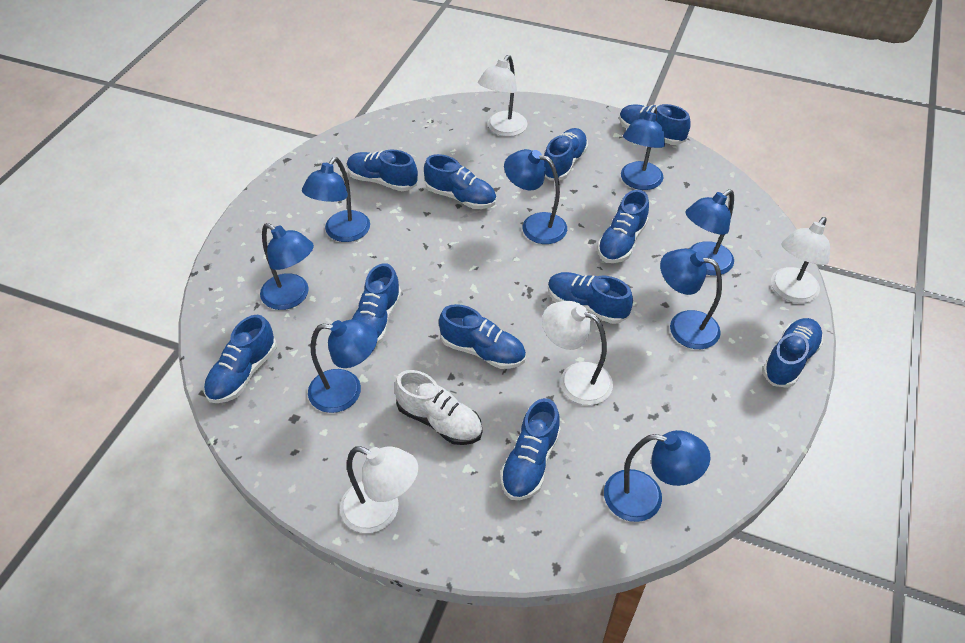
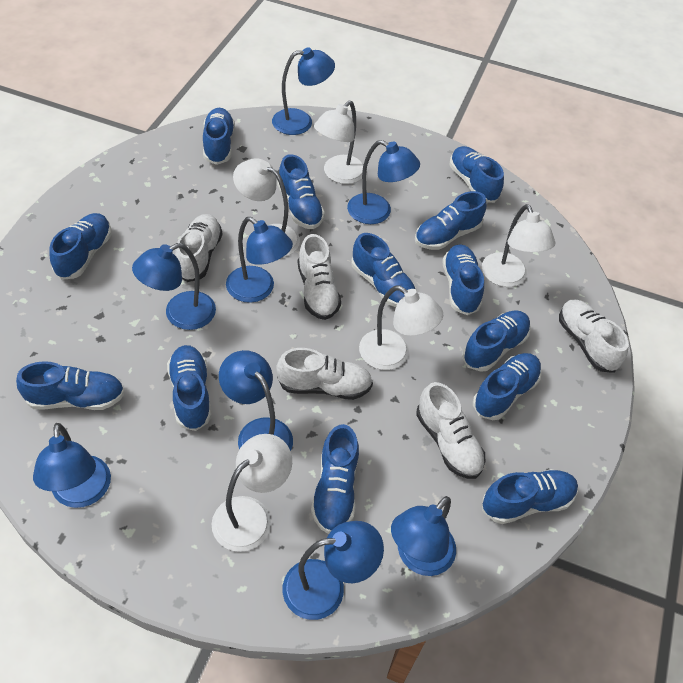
blue shoe: 11 -> 13
white lamp: 4 -> 5
white shoe: 1 -> 5

